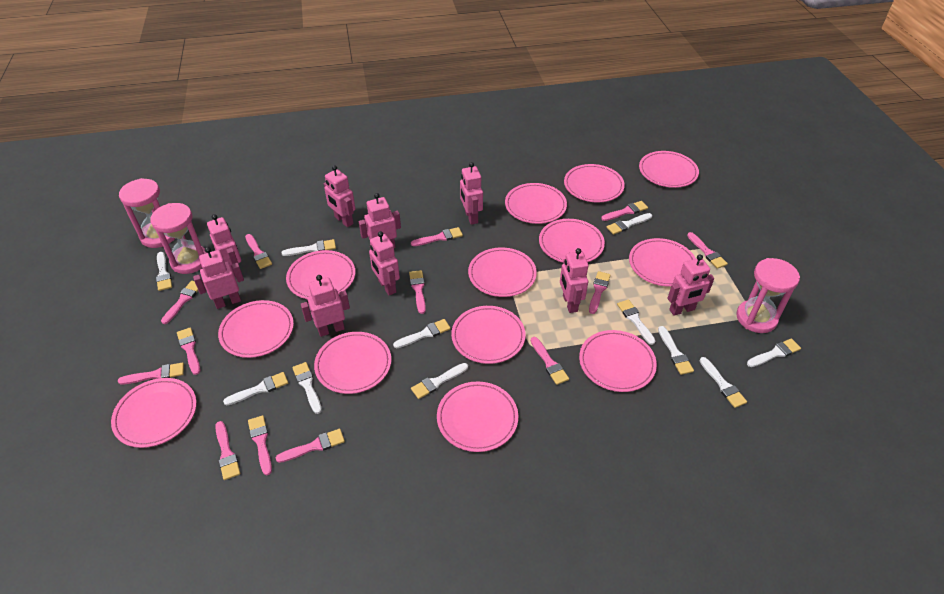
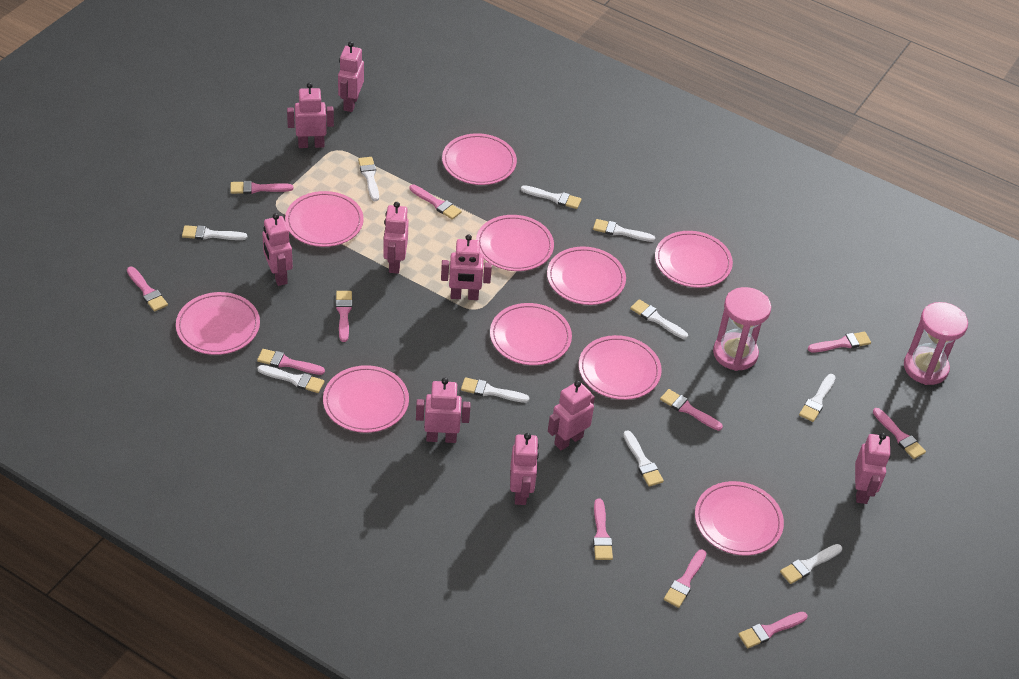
pink brush: 13 -> 11
pink hourglass: 3 -> 2
pink plate: 13 -> 10
white brush: 11 -> 10

